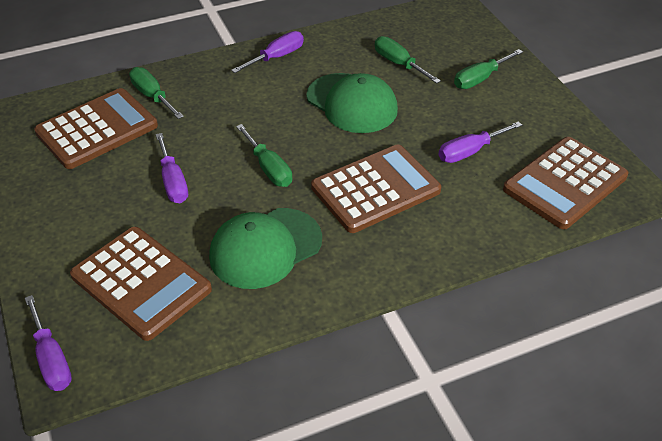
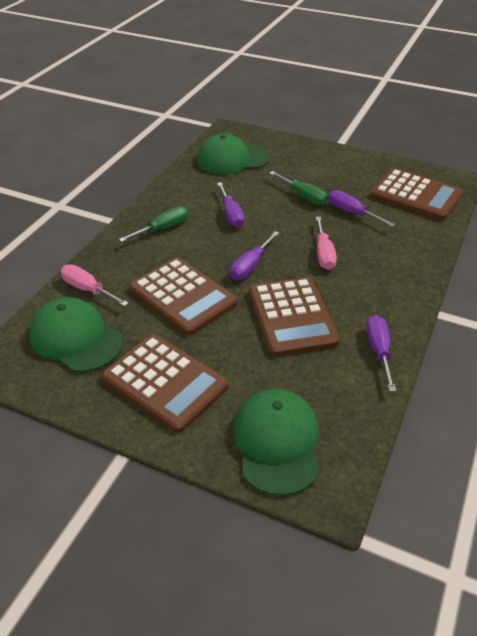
green cap: 2 -> 3
green screwdriver: 4 -> 2
pink screwdriver: 0 -> 2

